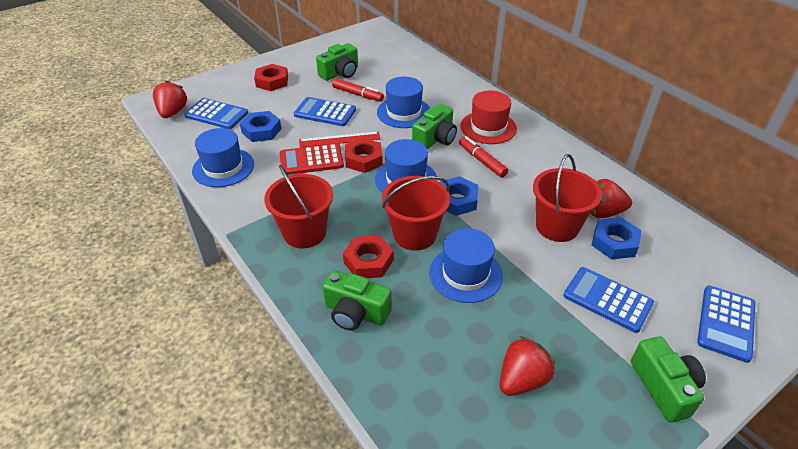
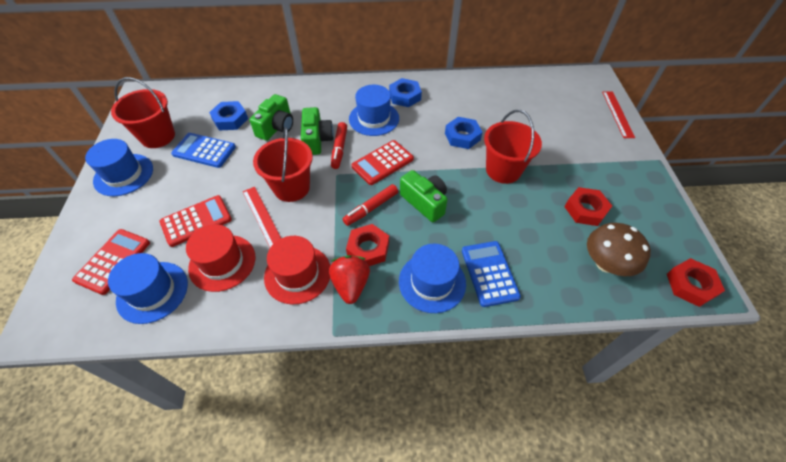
blue calculator: 4 -> 2
brown mushroom: 0 -> 1
green camera: 4 -> 3
red calculator: 1 -> 3
red hat: 1 -> 2
red ruler: 1 -> 2
red strawberry: 3 -> 1

